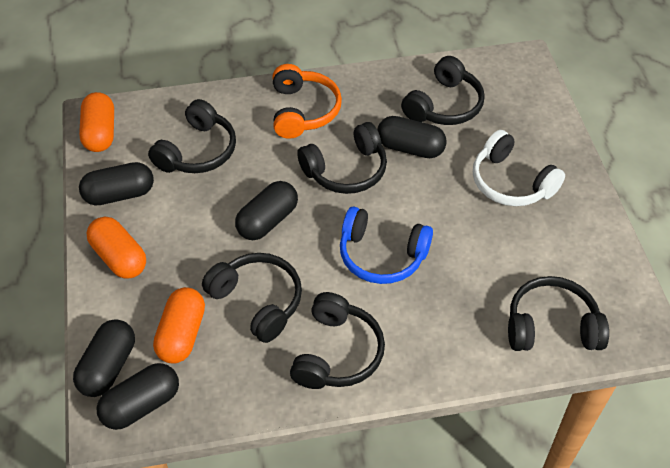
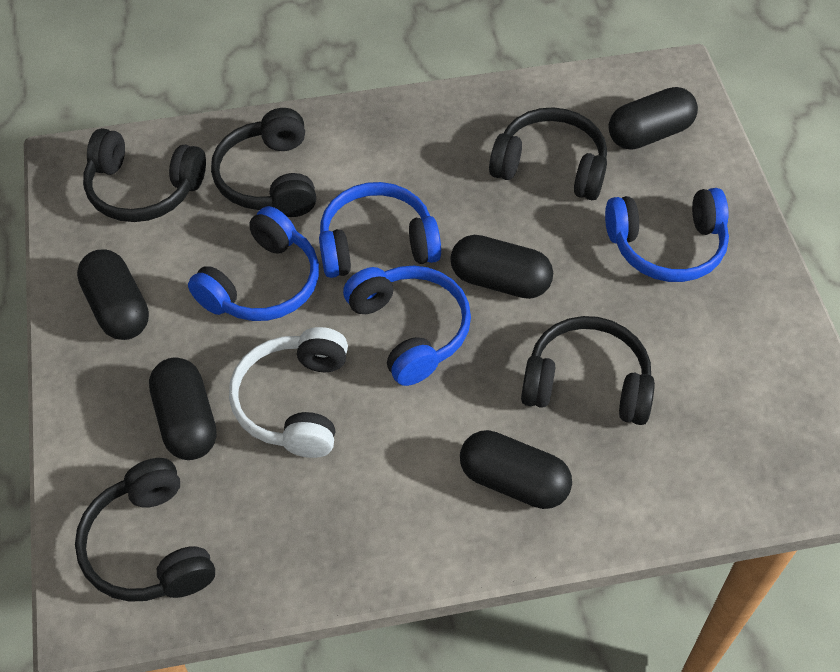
black headphones: 6 -> 5
blue headphones: 1 -> 4
orange capsule: 3 -> 0
orange headphones: 1 -> 0

